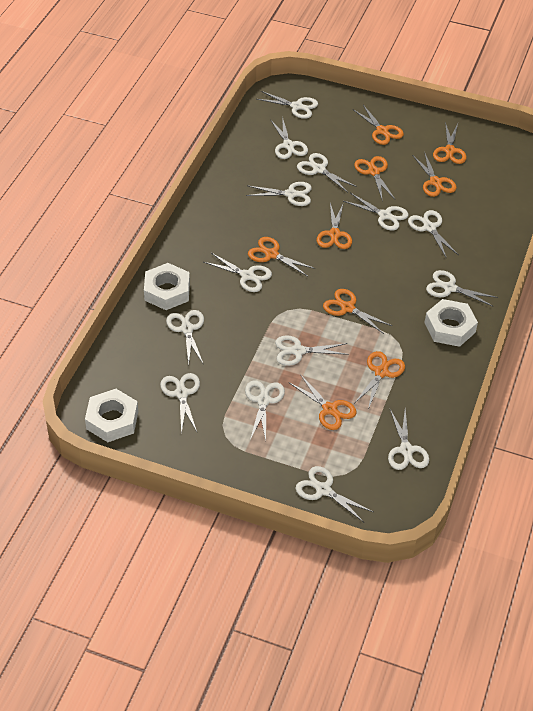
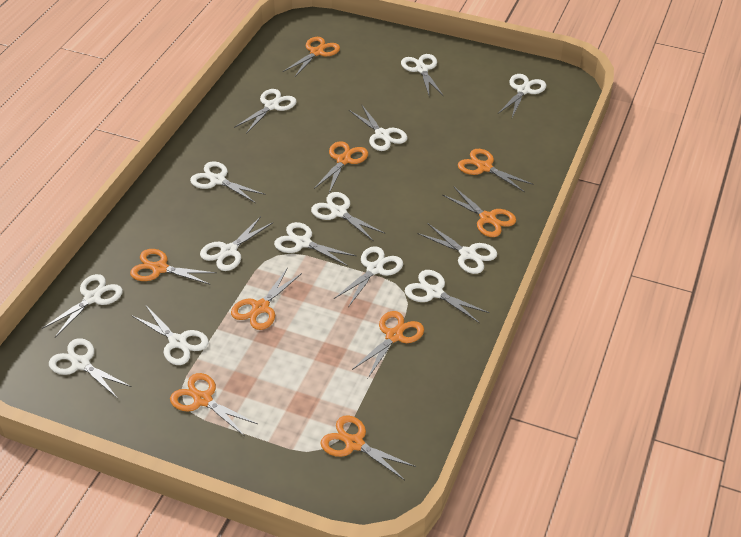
white nut: 3 -> 0

